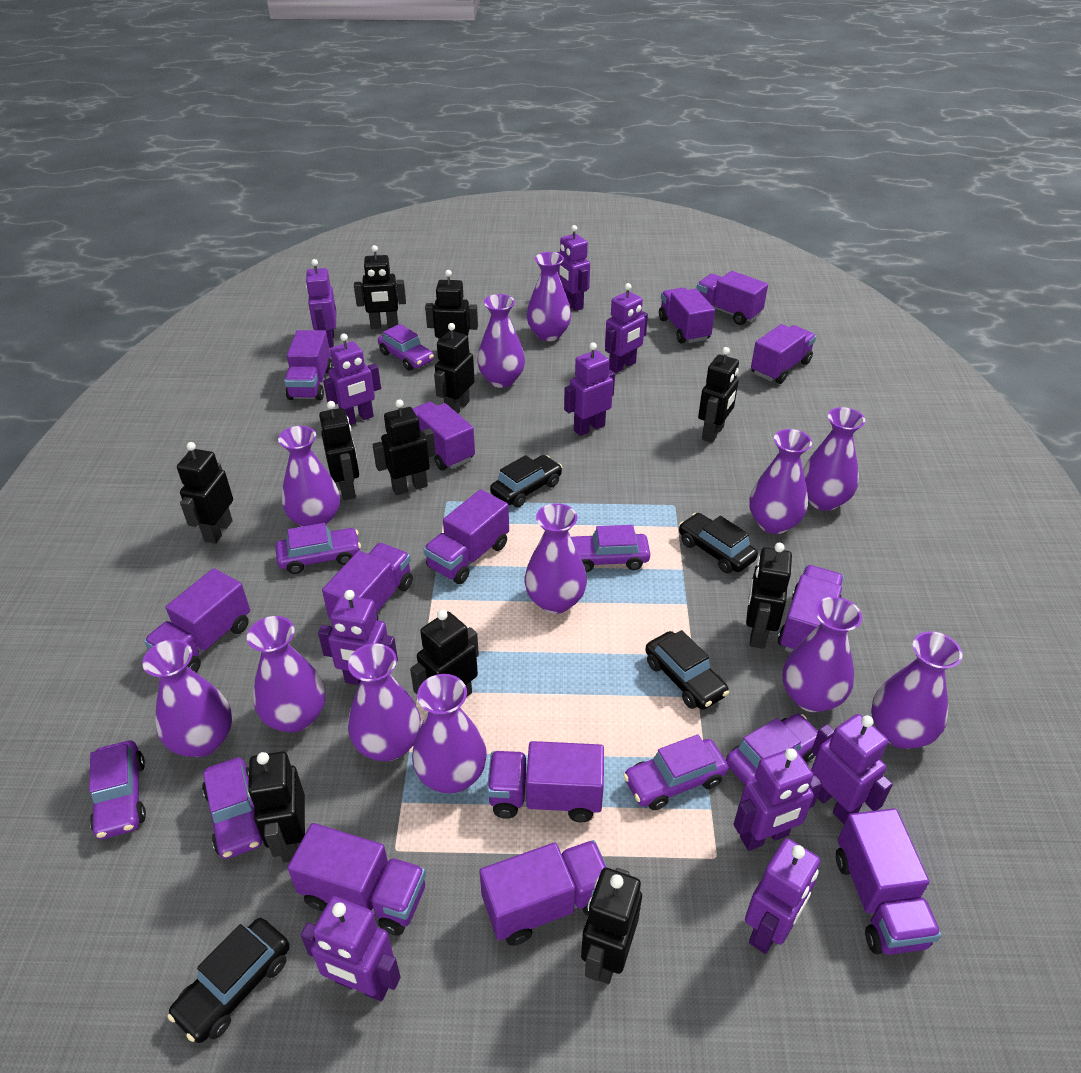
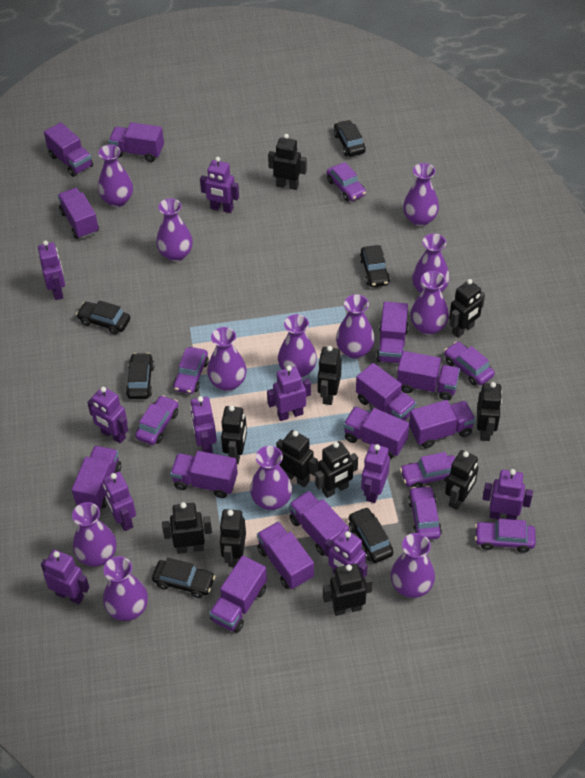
black car: 4 -> 6

